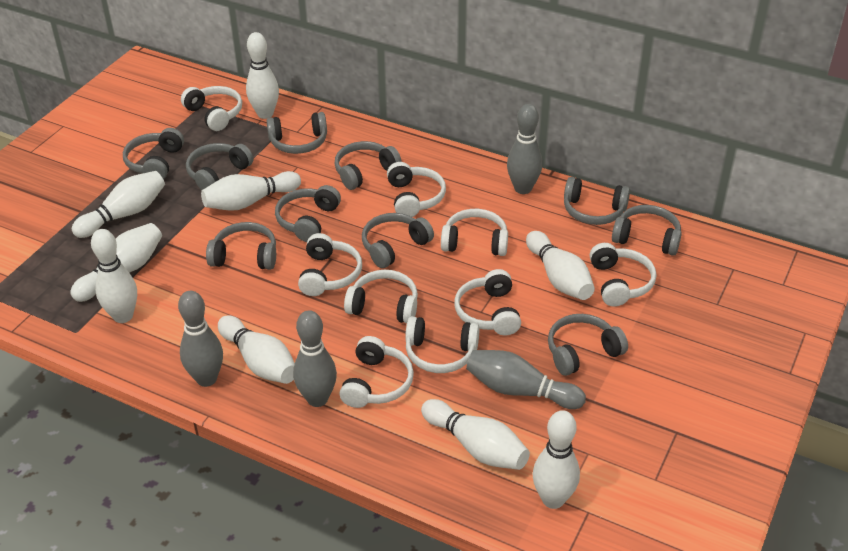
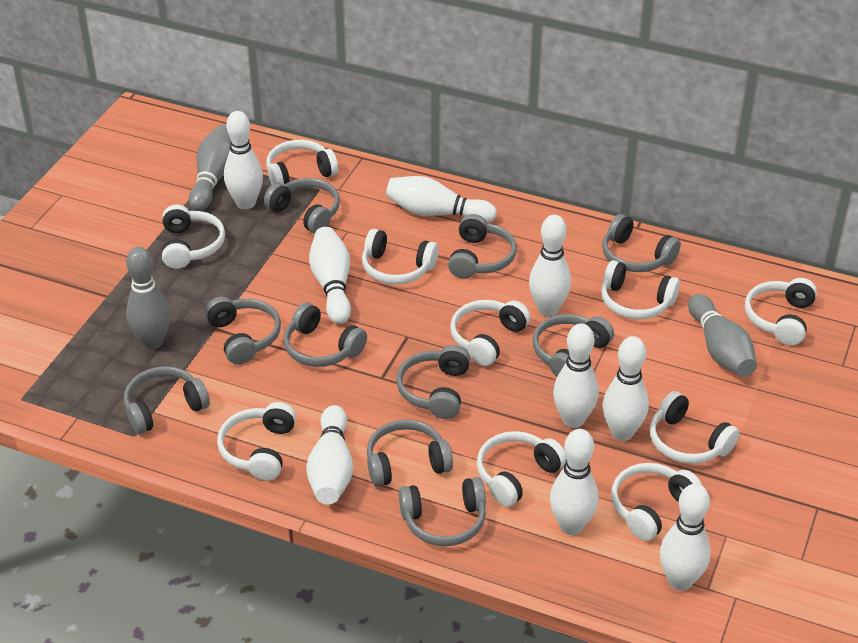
grey bowling pin: 4 -> 3
white headphones: 9 -> 10

